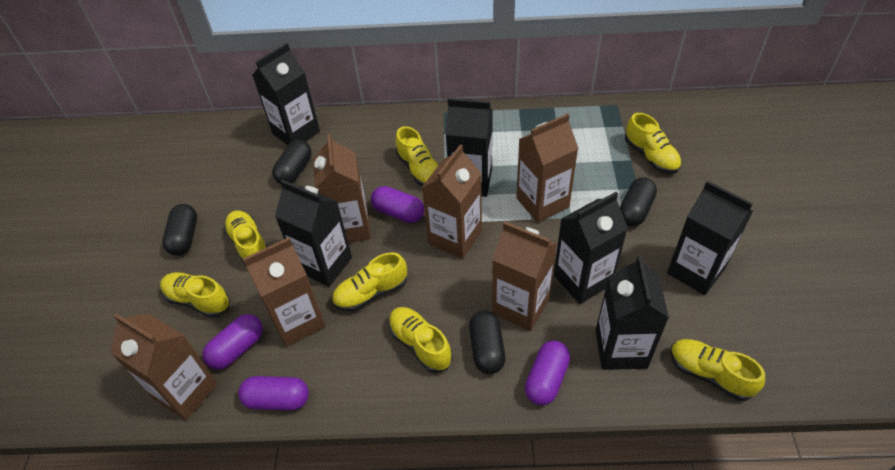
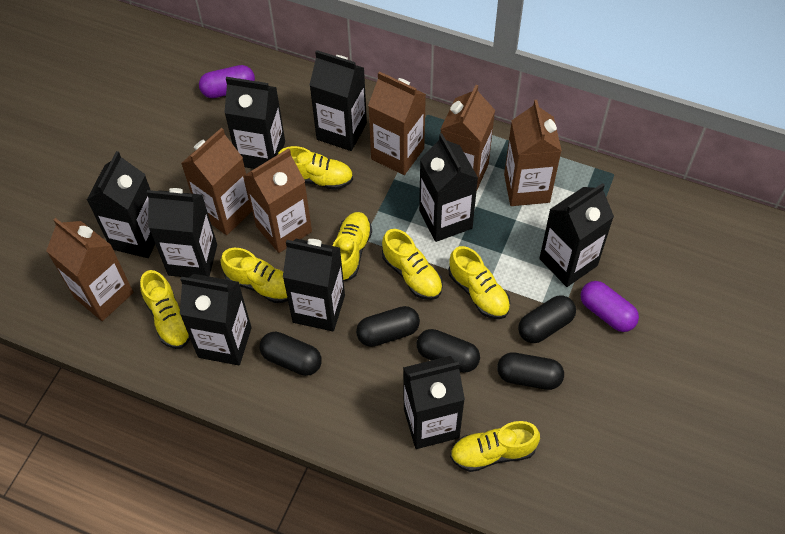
black capsule: 4 -> 5
black carton: 6 -> 9
purple capsule: 4 -> 2

